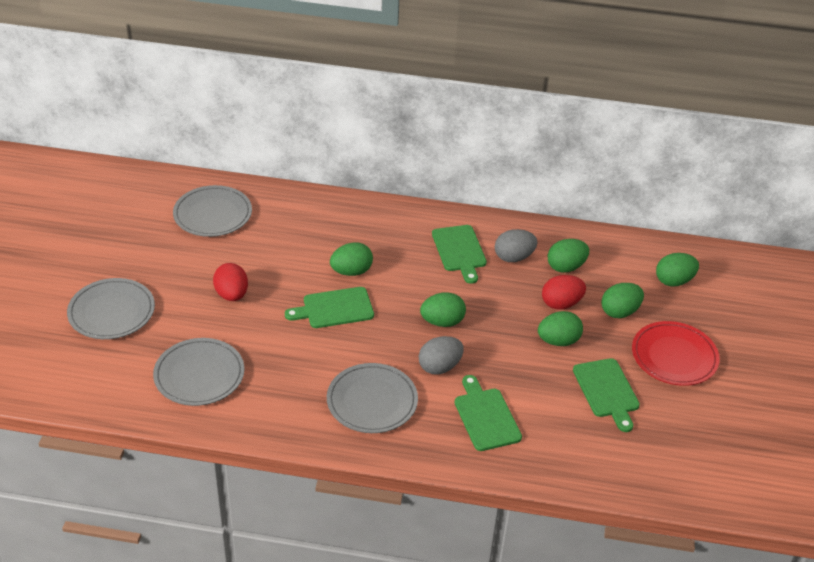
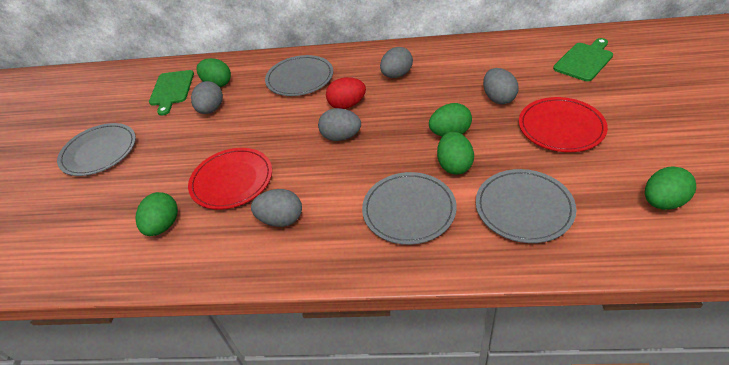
green cutting board: 4 -> 2
green egg: 6 -> 5
grey egg: 2 -> 5
red egg: 2 -> 1
red plate: 1 -> 2

